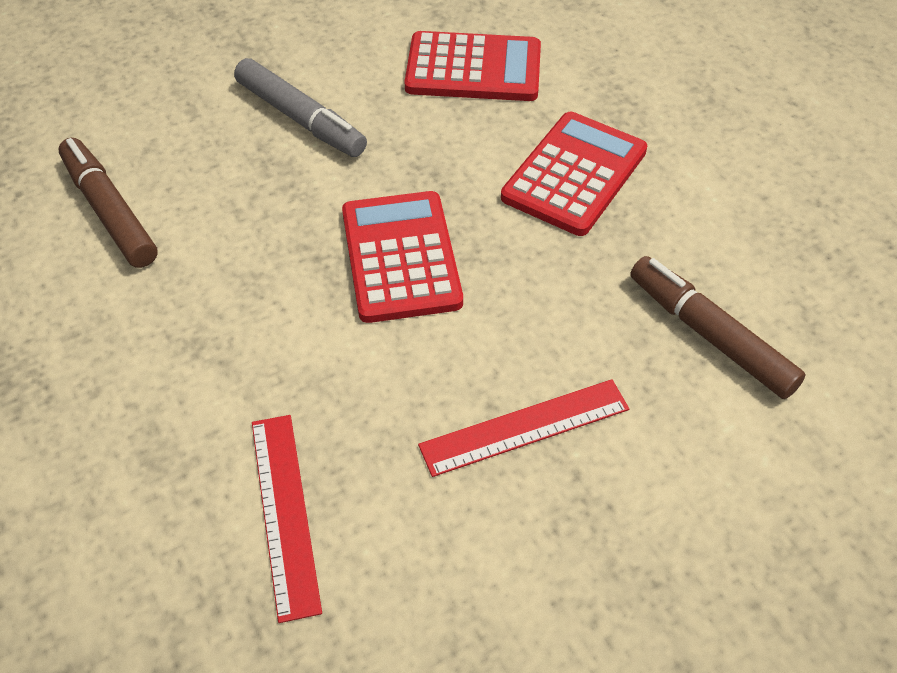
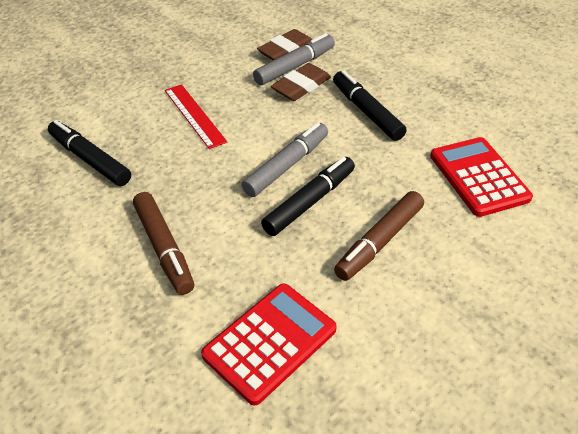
black marker: 0 -> 3
brown eraser: 0 -> 2
grey marker: 1 -> 2
red calculator: 3 -> 2
red ruler: 2 -> 1

